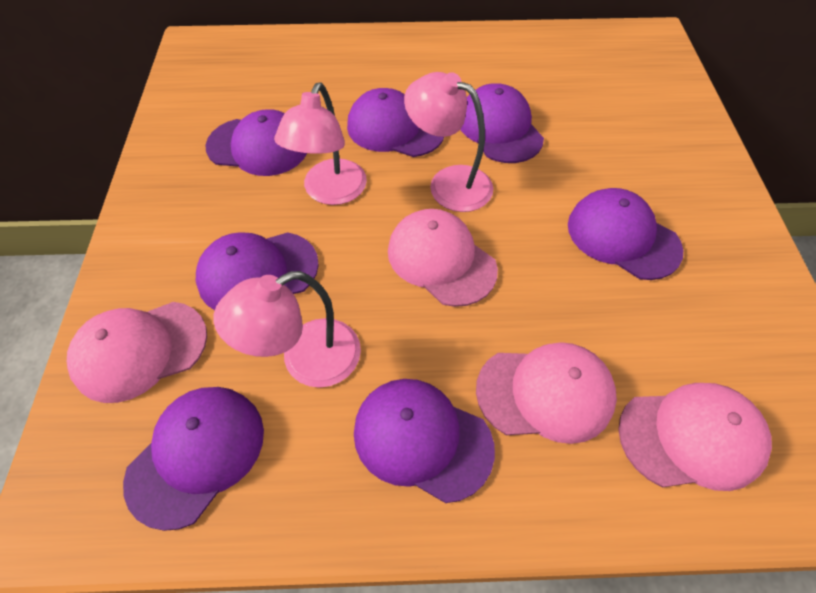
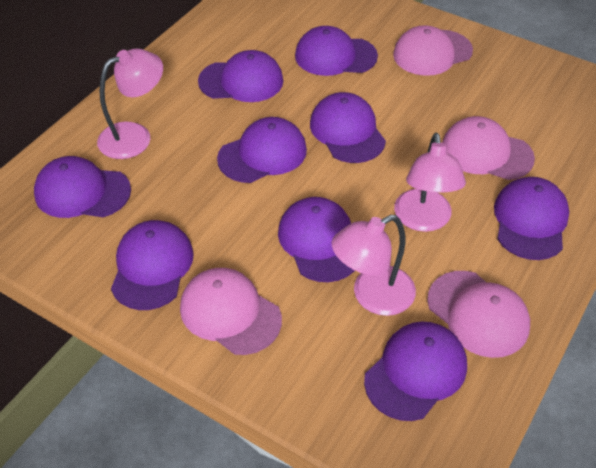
purple cap: 7 -> 9

